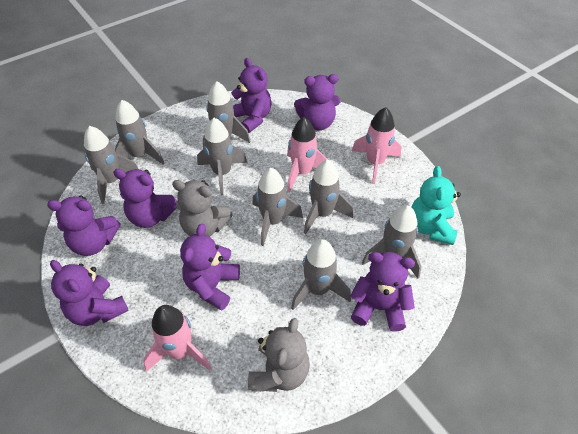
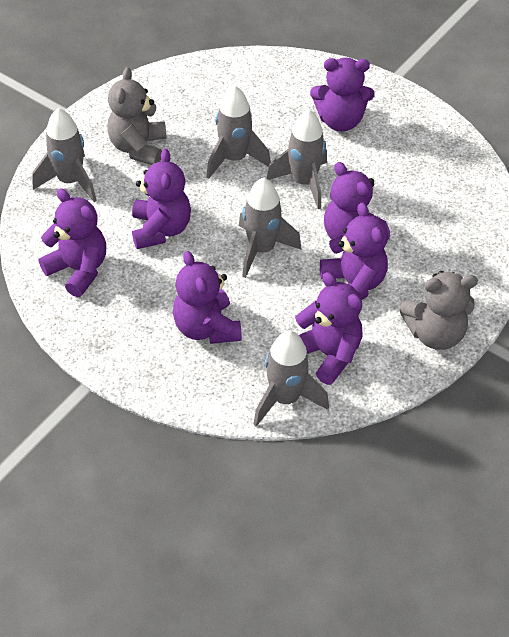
grey rocket: 8 -> 5
pink rocket: 3 -> 0
turquoise teddy bear: 1 -> 0

